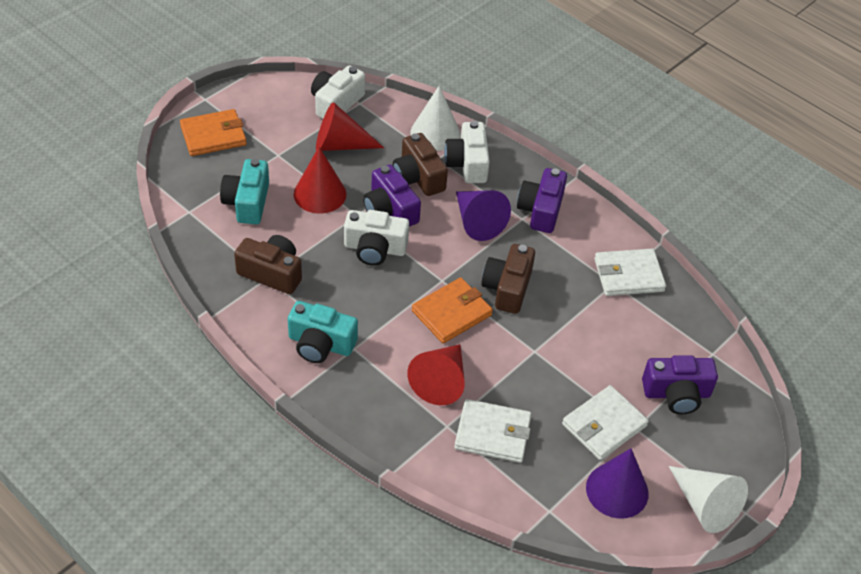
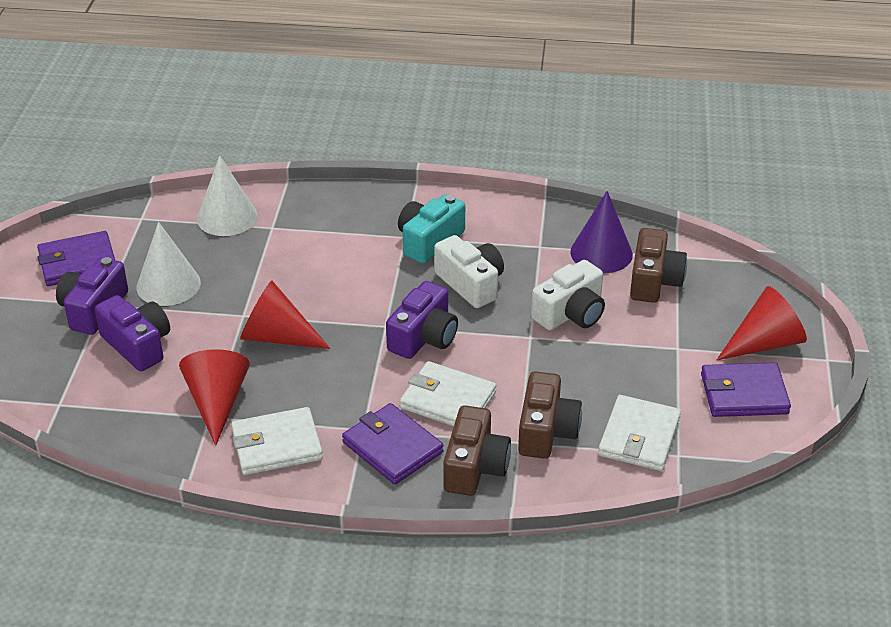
orange wallet: 2 -> 0
purple cone: 2 -> 1
purple wallet: 0 -> 3
turquoise camera: 2 -> 1
white camera: 3 -> 2

